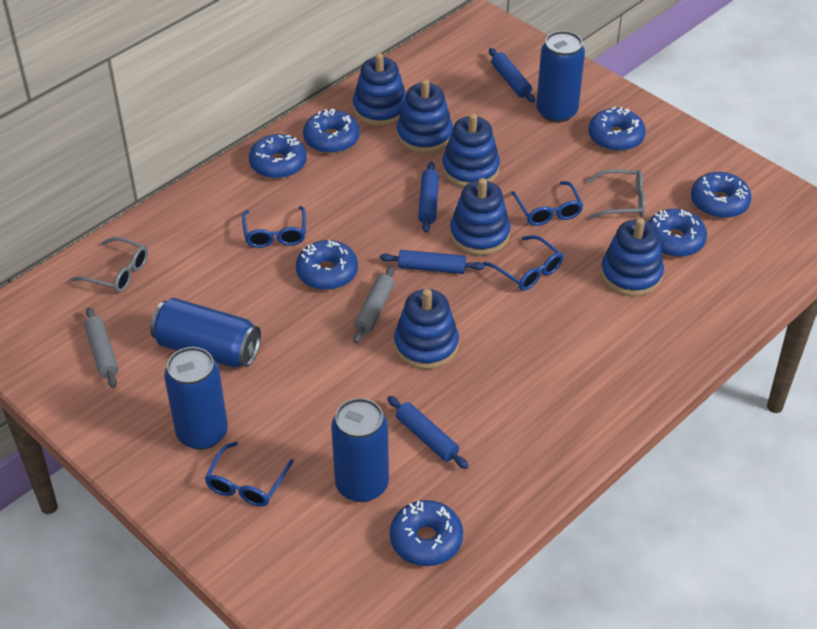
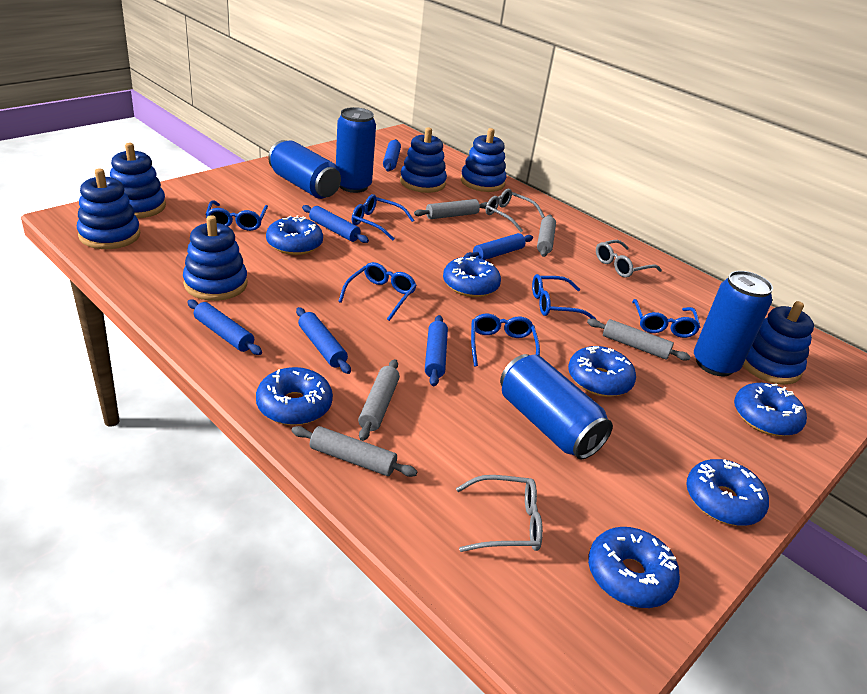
blue glasses: 4 -> 6
blue rolling pin: 4 -> 6
grey glasses: 2 -> 3
grey rolling pin: 2 -> 5

